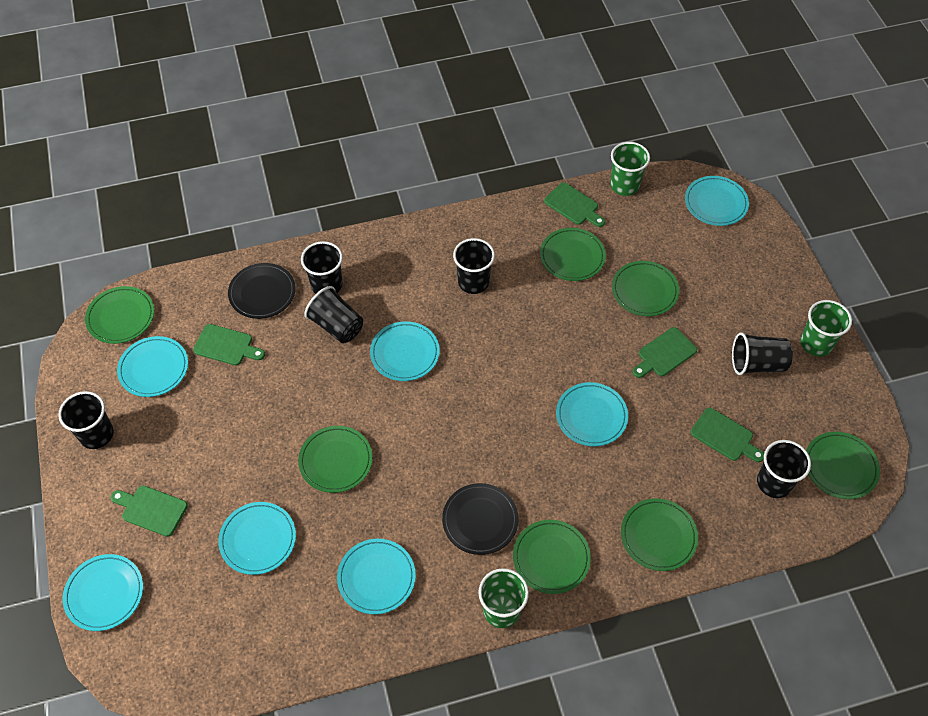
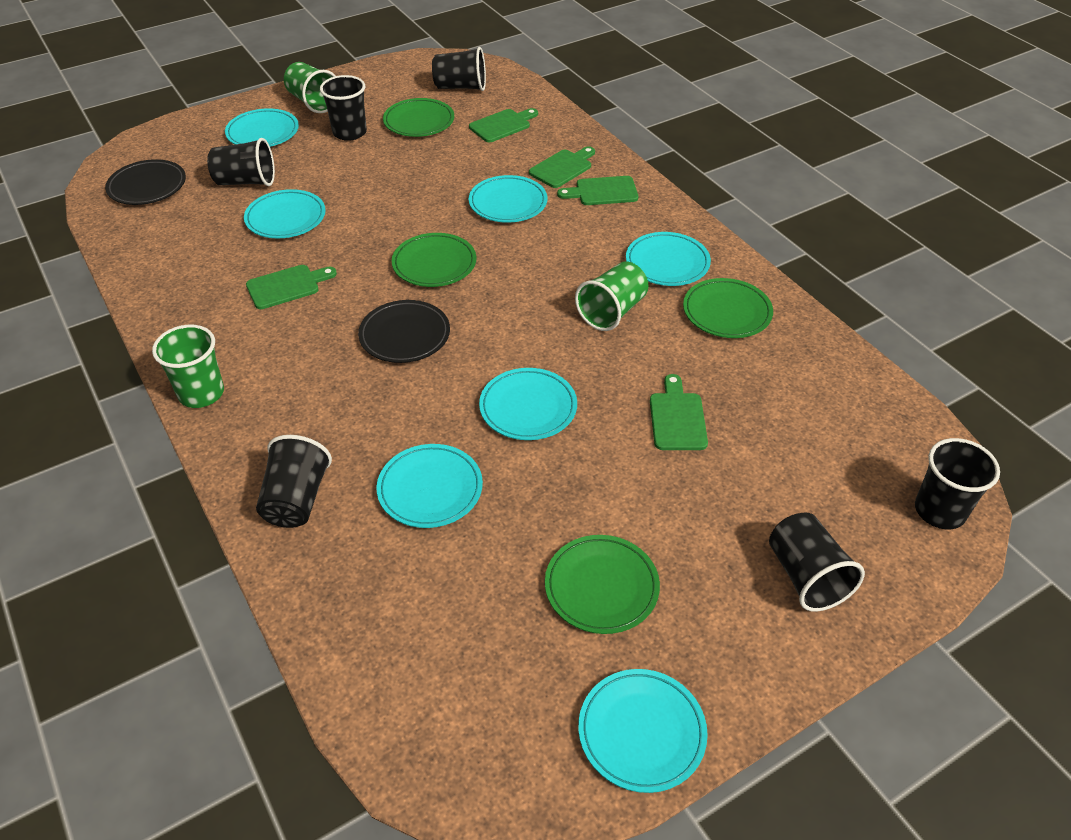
green plate: 7 -> 4

